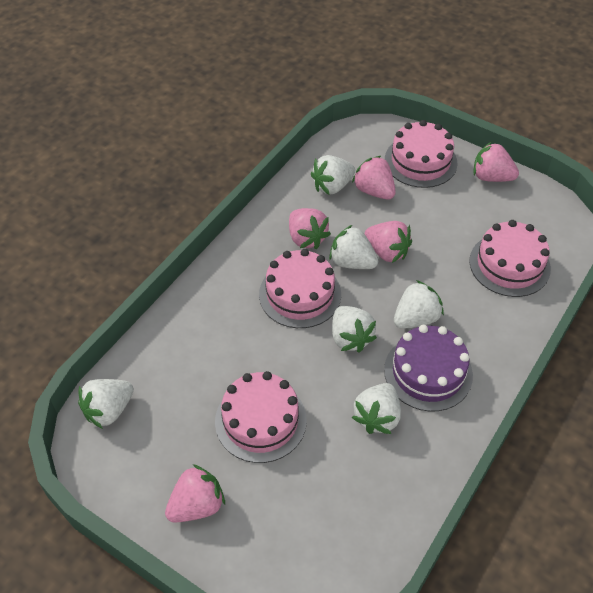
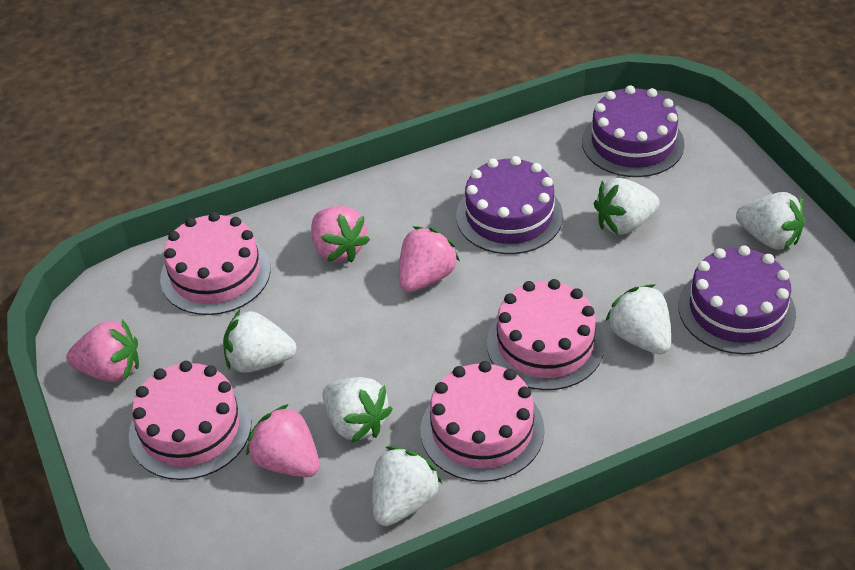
pink strawberry: 5 -> 4
purple cake: 1 -> 3

